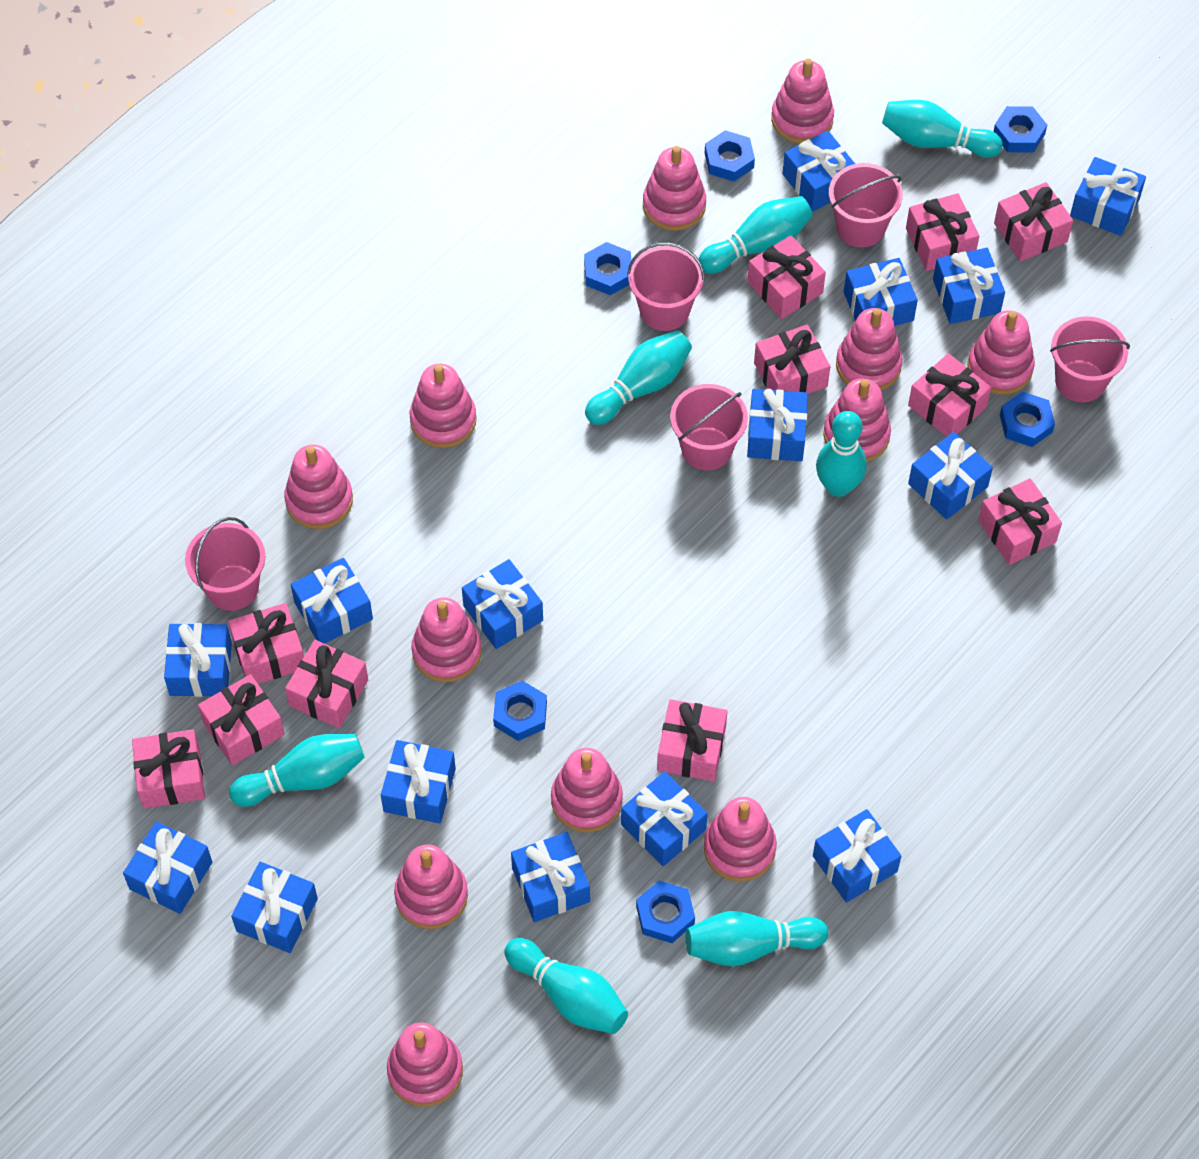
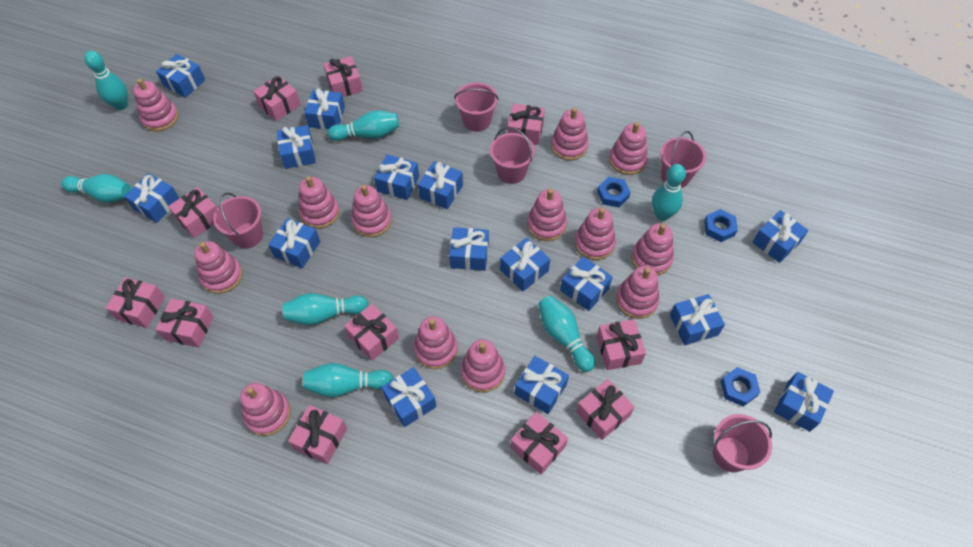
blue nut: 6 -> 3
pink stacking toy: 12 -> 13

